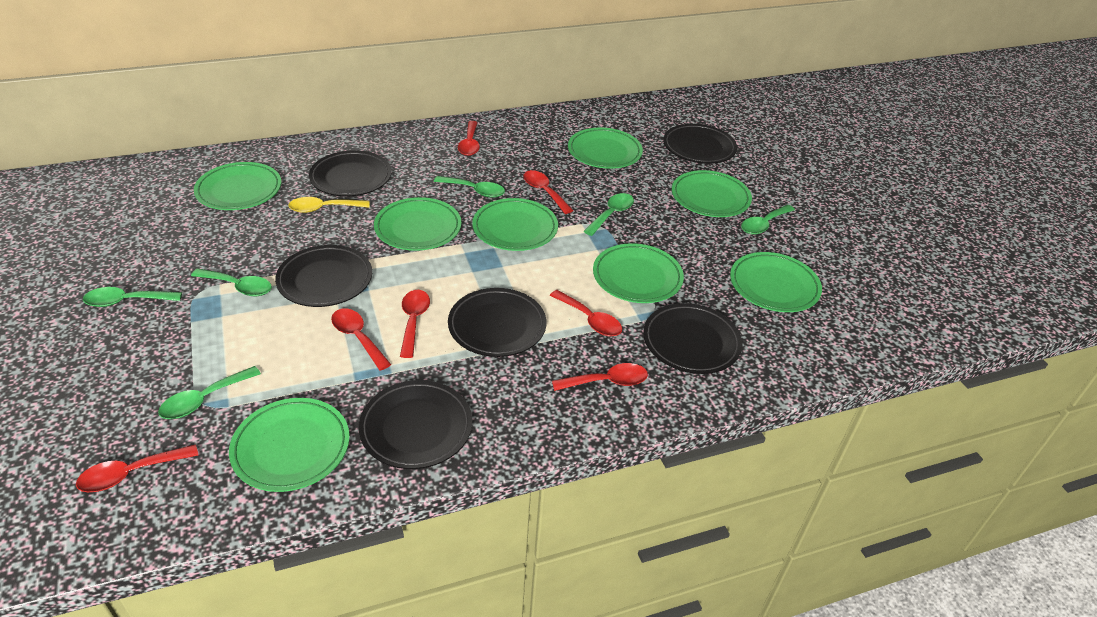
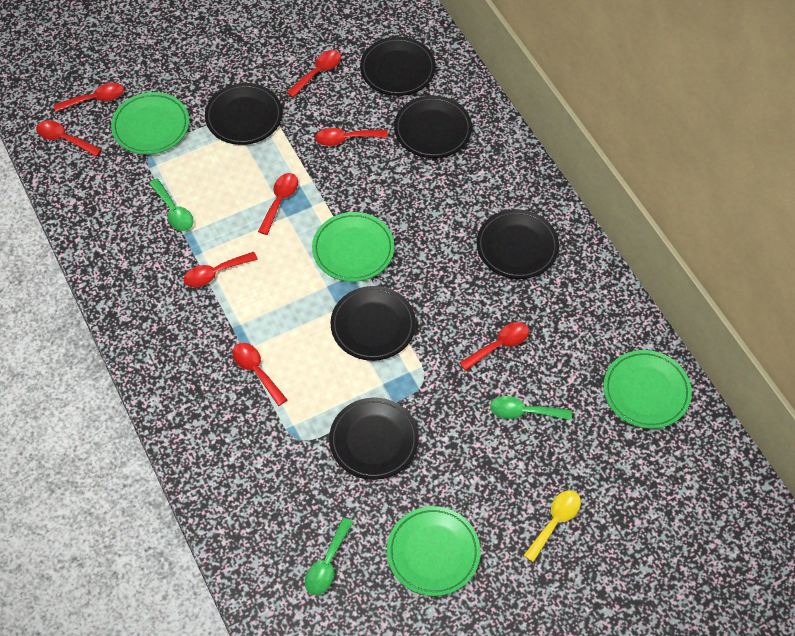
green plate: 8 -> 4
green spoon: 6 -> 3
red spoon: 7 -> 8

